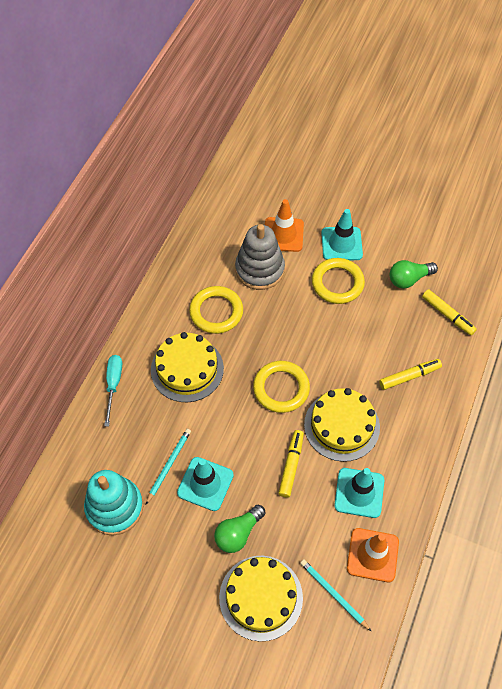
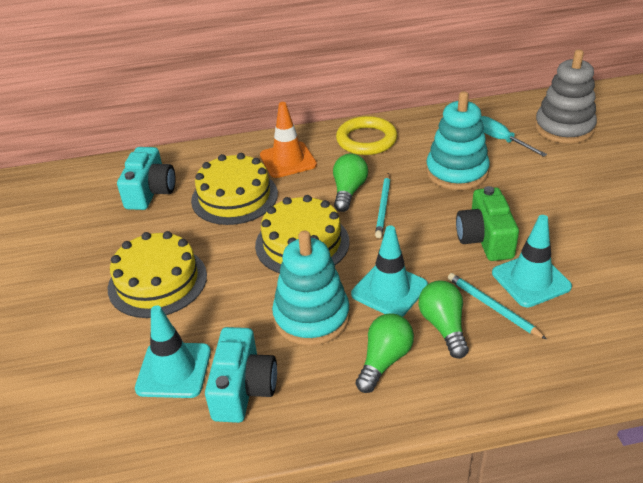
green camera: 0 -> 1
green light bulb: 2 -> 3
orange traffic cone: 2 -> 1
turquoise camera: 0 -> 2
turquoise stacking toy: 1 -> 2
yellow marker: 3 -> 0
yellow ring: 3 -> 1

